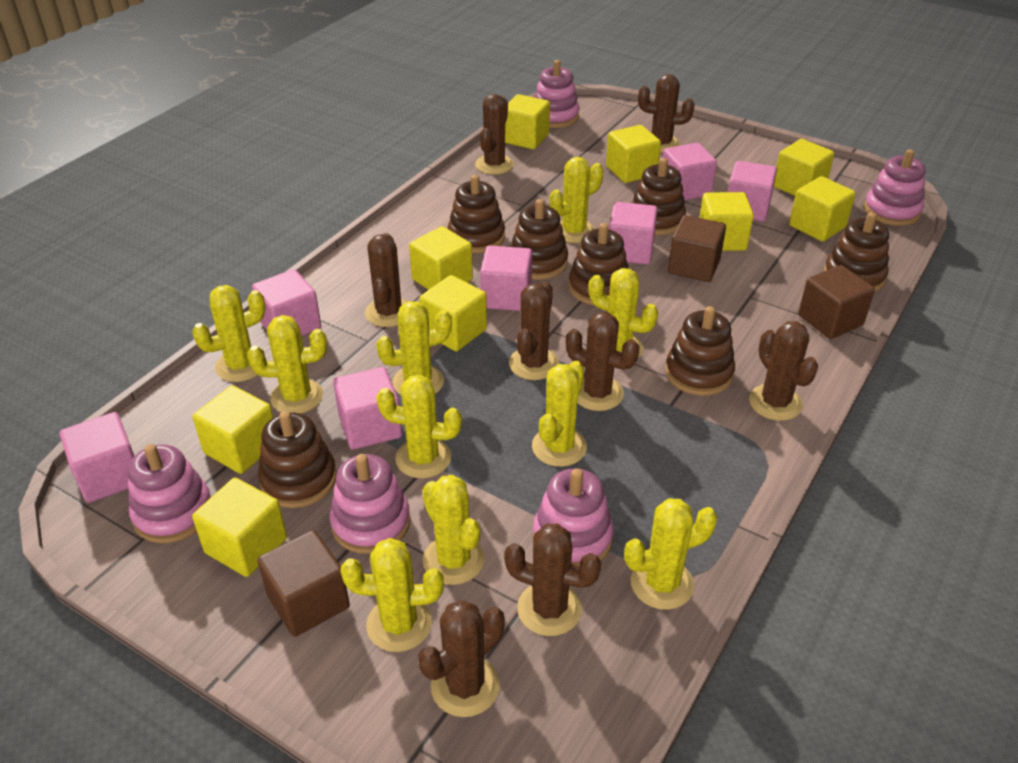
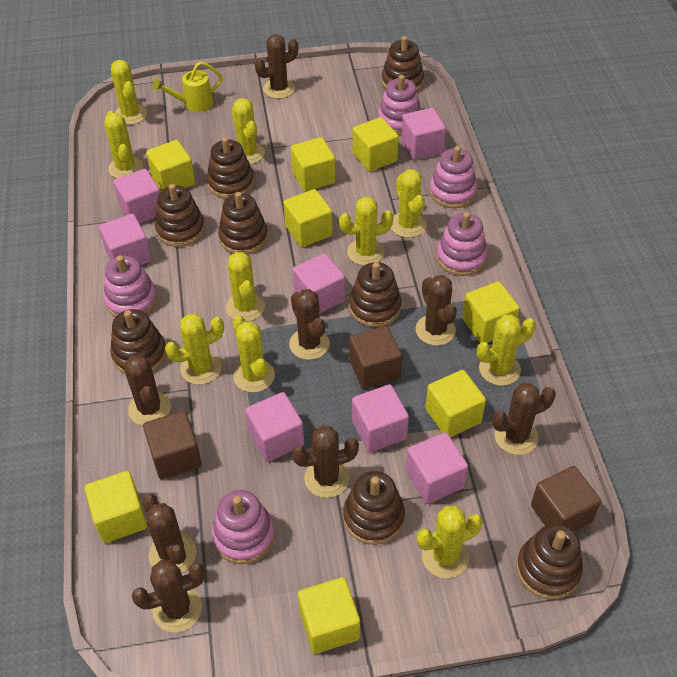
brown stacking toy: 7 -> 8
yellow cube: 9 -> 8
yellow watering can: 0 -> 1

